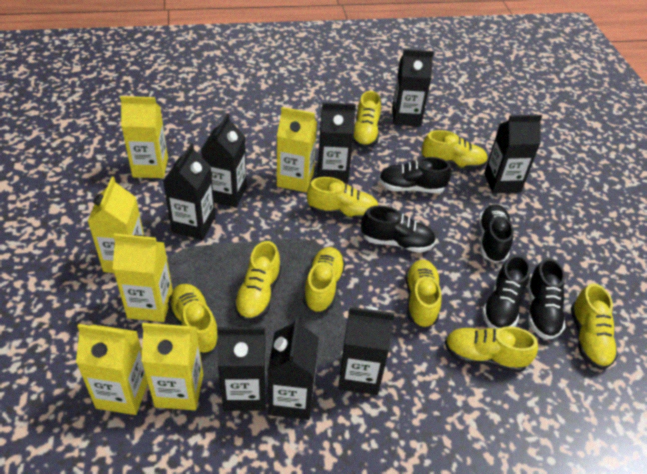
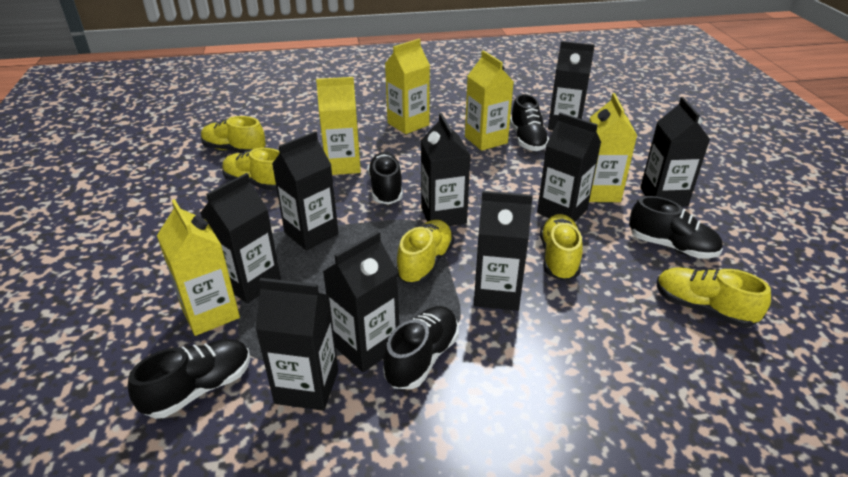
black carton: 8 -> 9
yellow carton: 6 -> 5
yellow shoe: 9 -> 5

